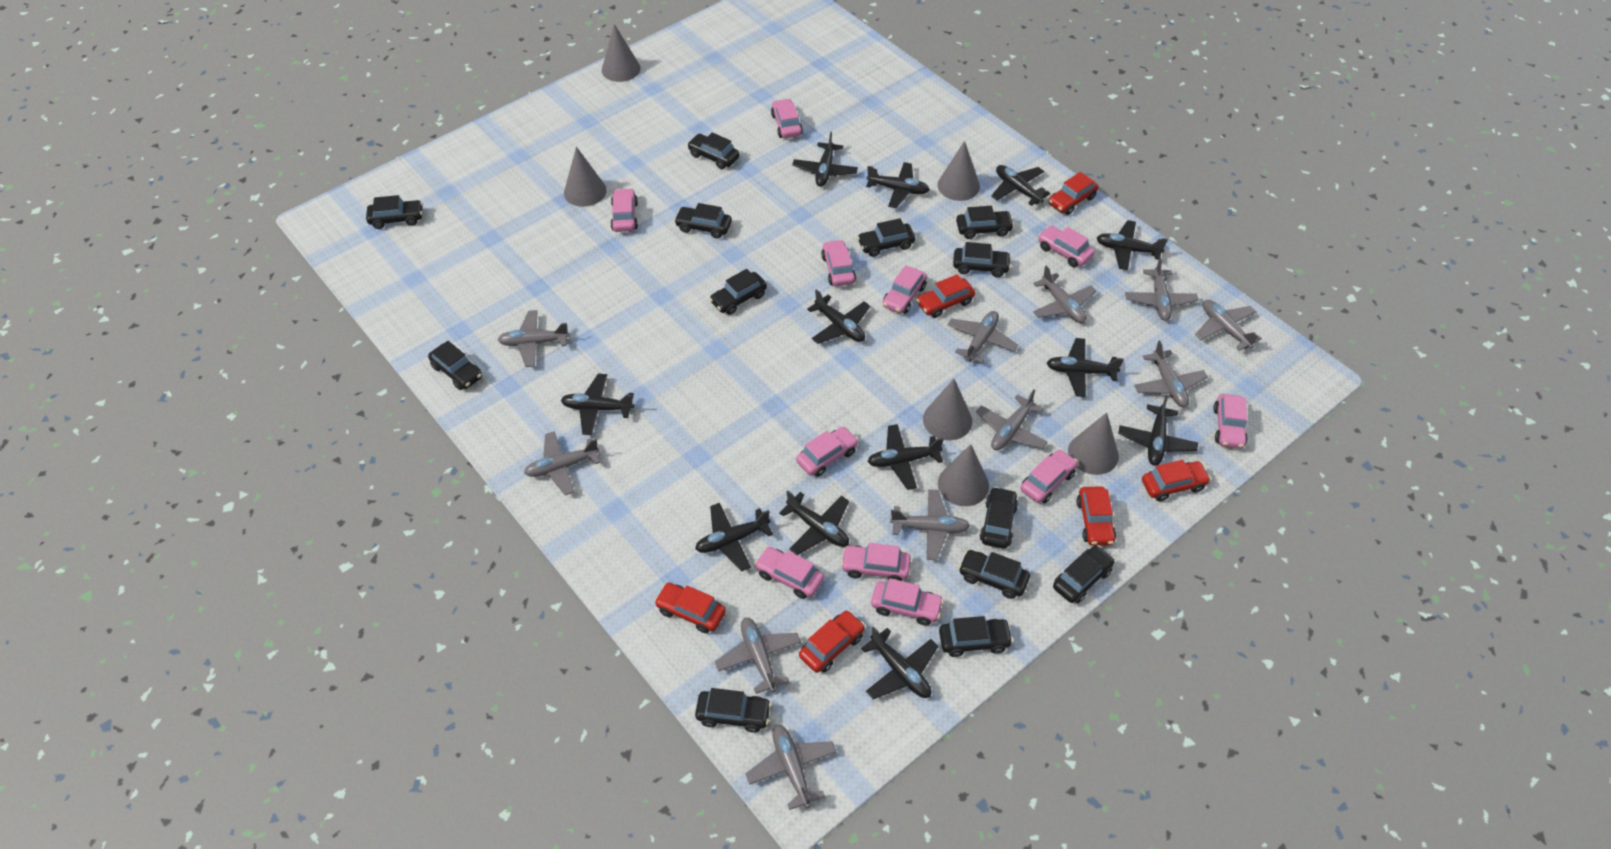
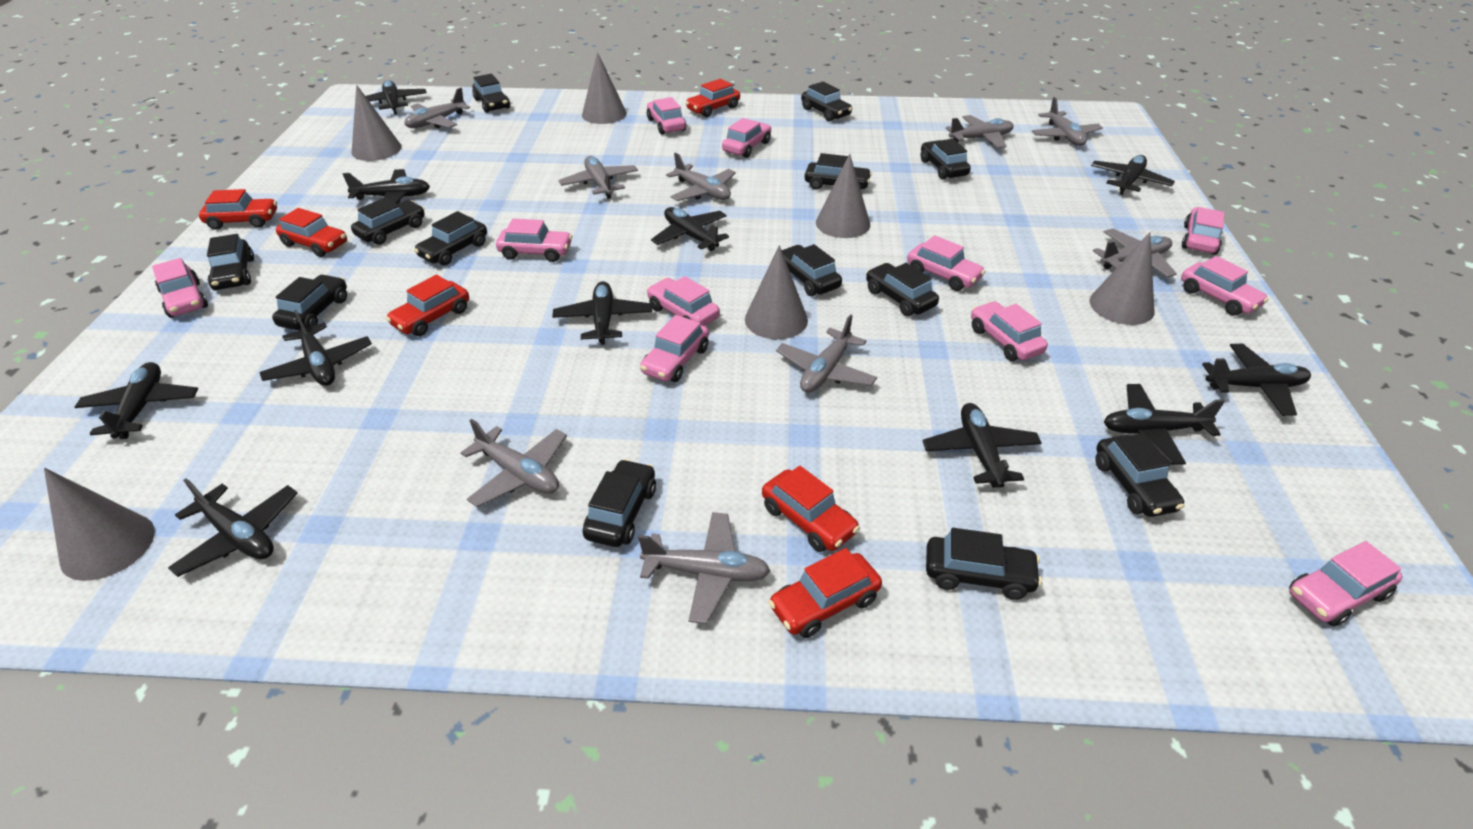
black plane: 12 -> 11
grey plane: 11 -> 9

